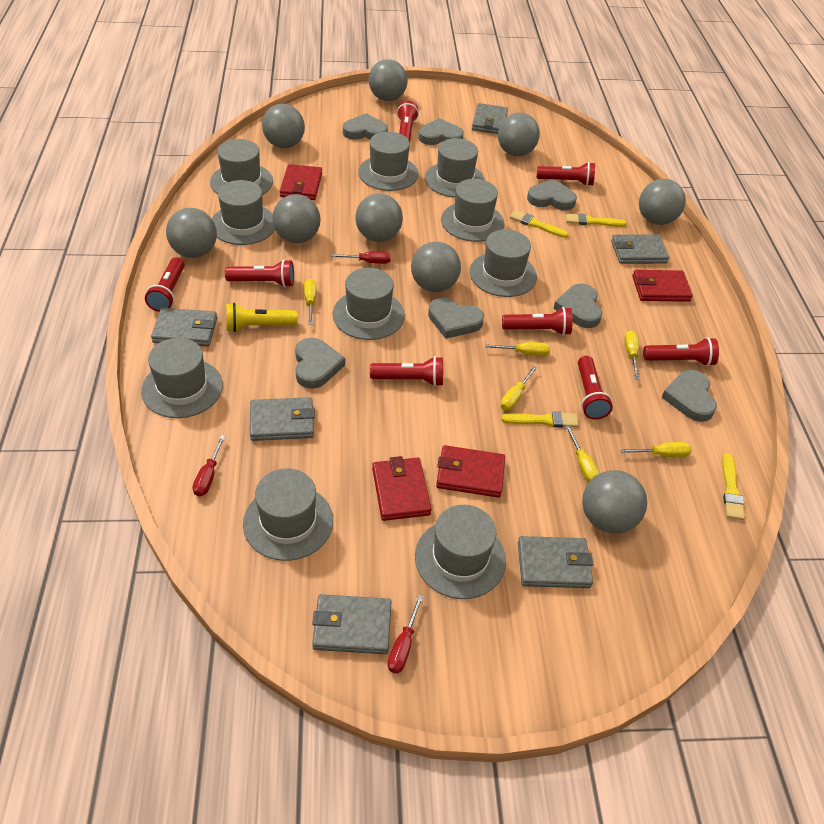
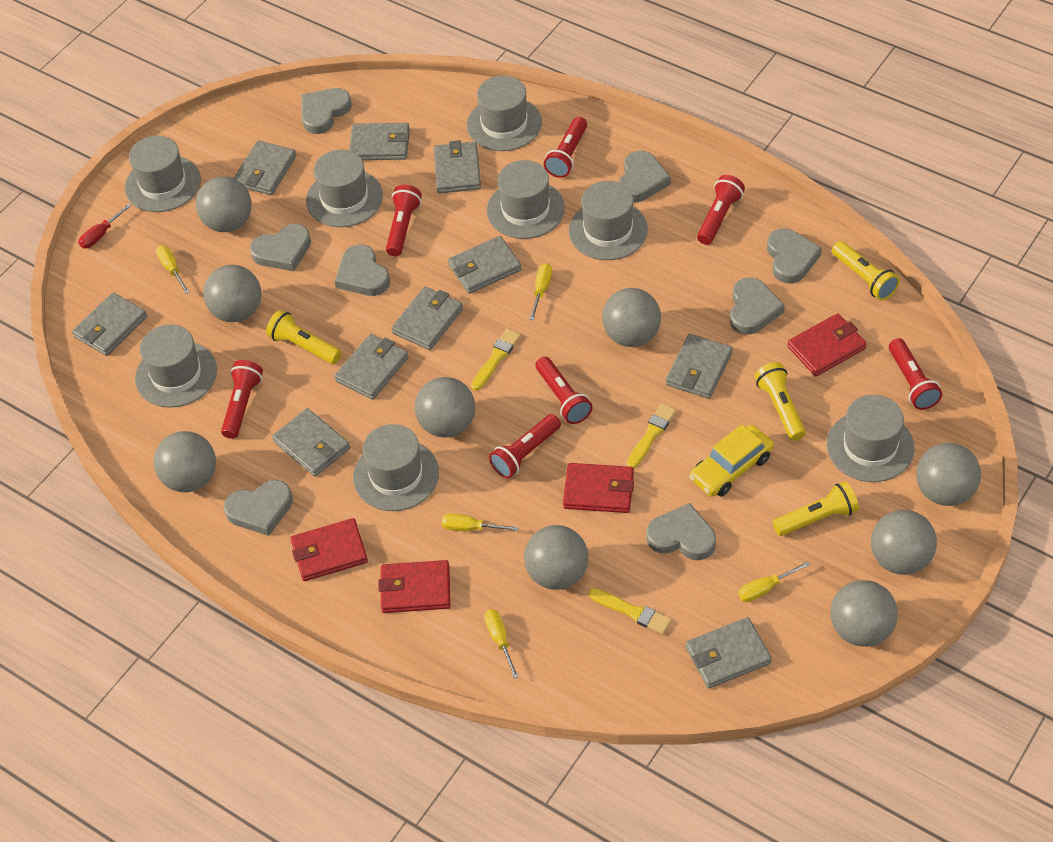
grey hat: 10 -> 8
grey heart: 7 -> 8
grey wallet: 6 -> 10
red flashlight: 8 -> 7
red screwdriver: 3 -> 1
yellow brush: 4 -> 3
yellow car: 0 -> 1
yellow flashlight: 1 -> 4
yellow screwdriver: 6 -> 5

